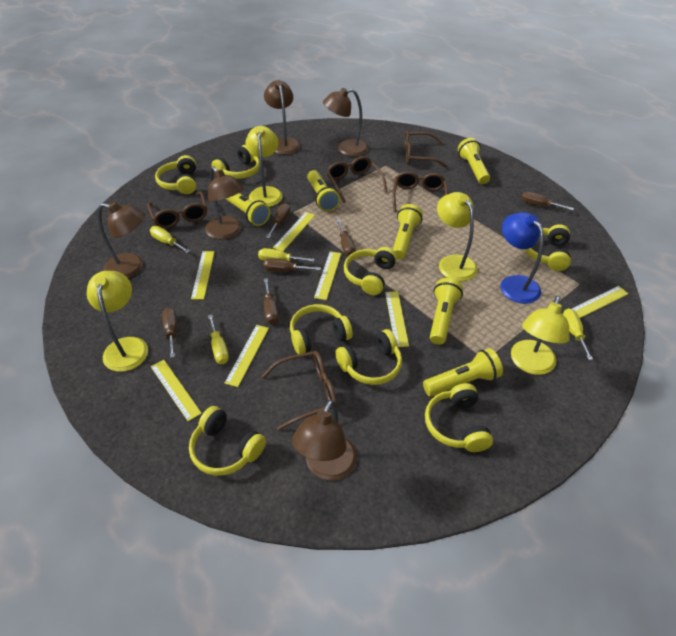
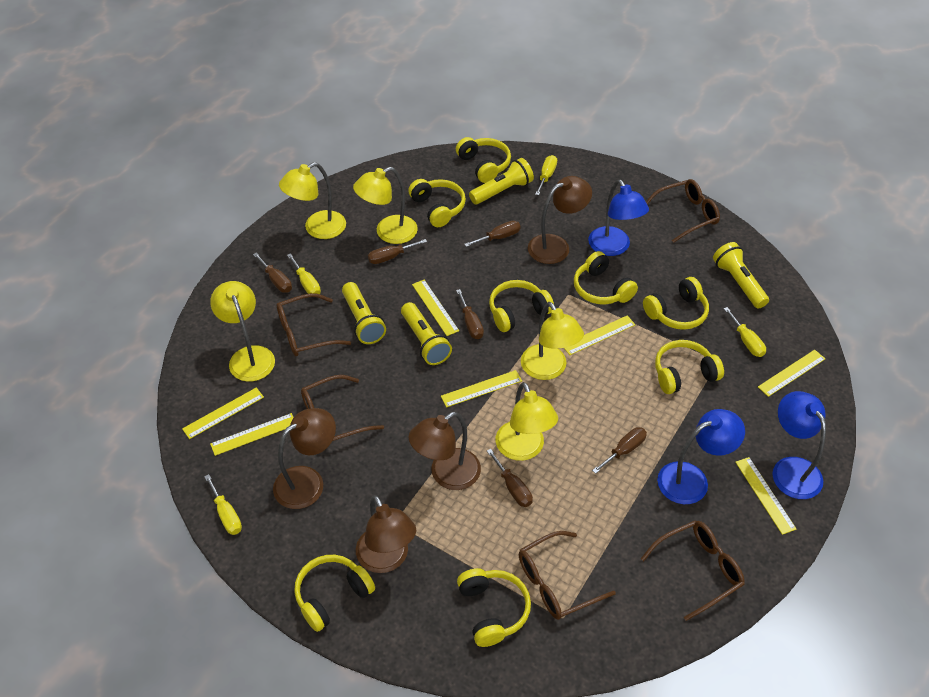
blue lamp: 1 -> 3
brown lamp: 5 -> 4
yellow flashlight: 6 -> 4
yellow lamp: 4 -> 5

